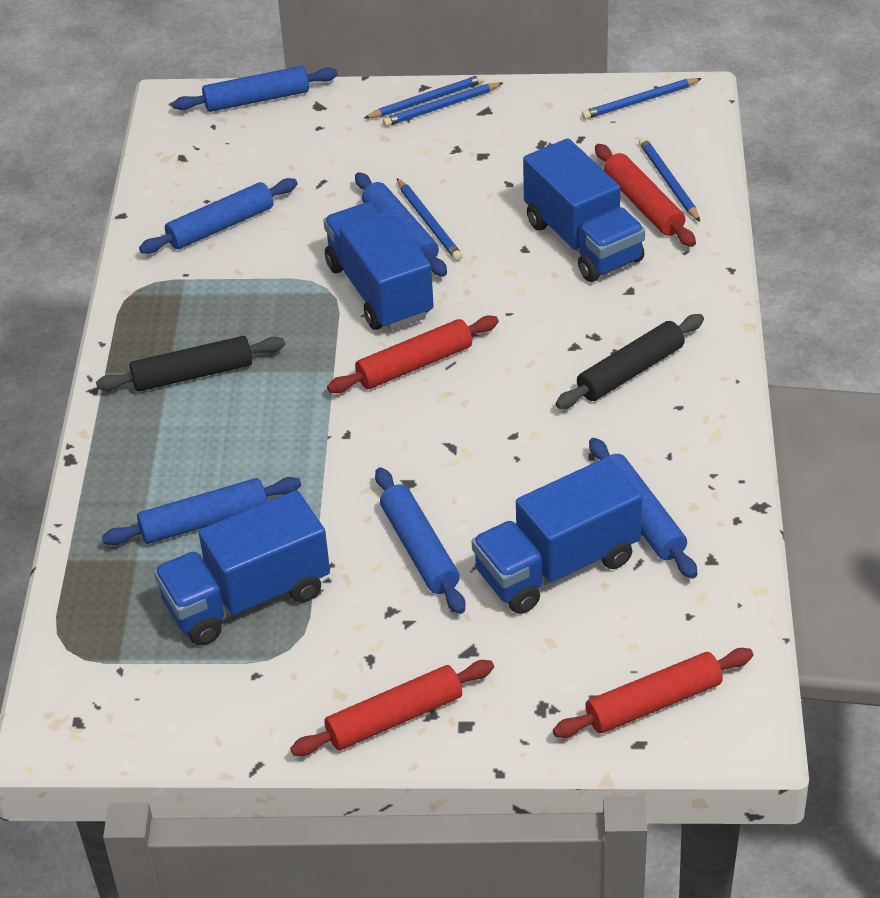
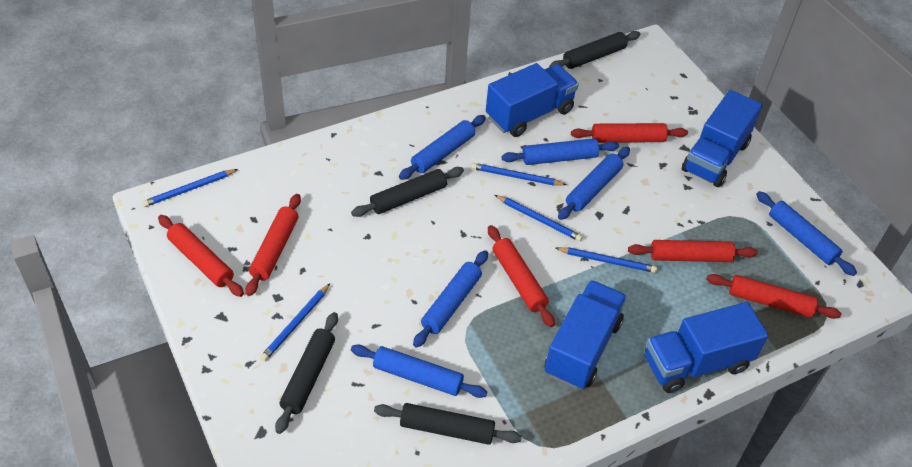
black rolling pin: 2 -> 4
red rolling pin: 4 -> 6

